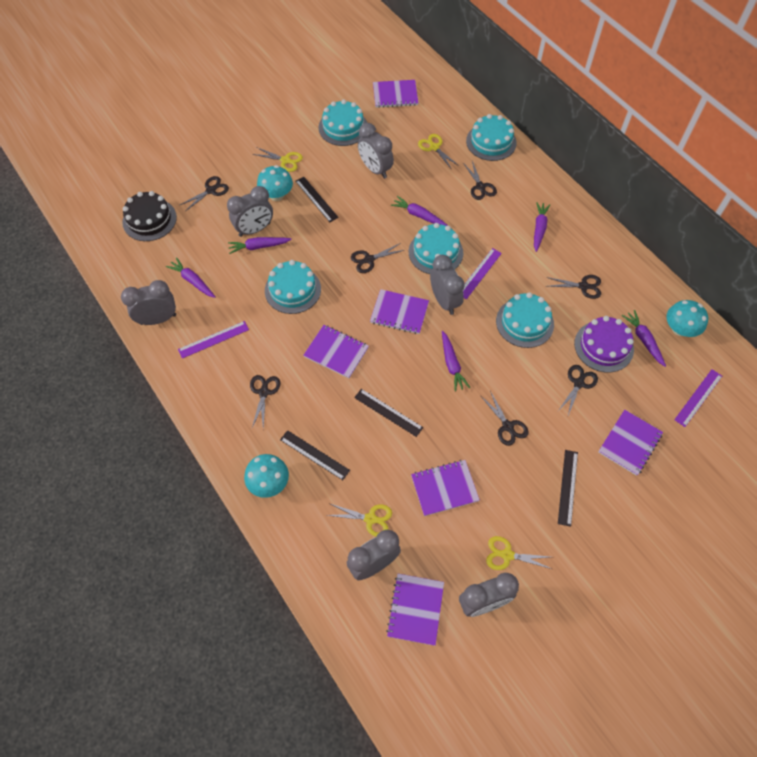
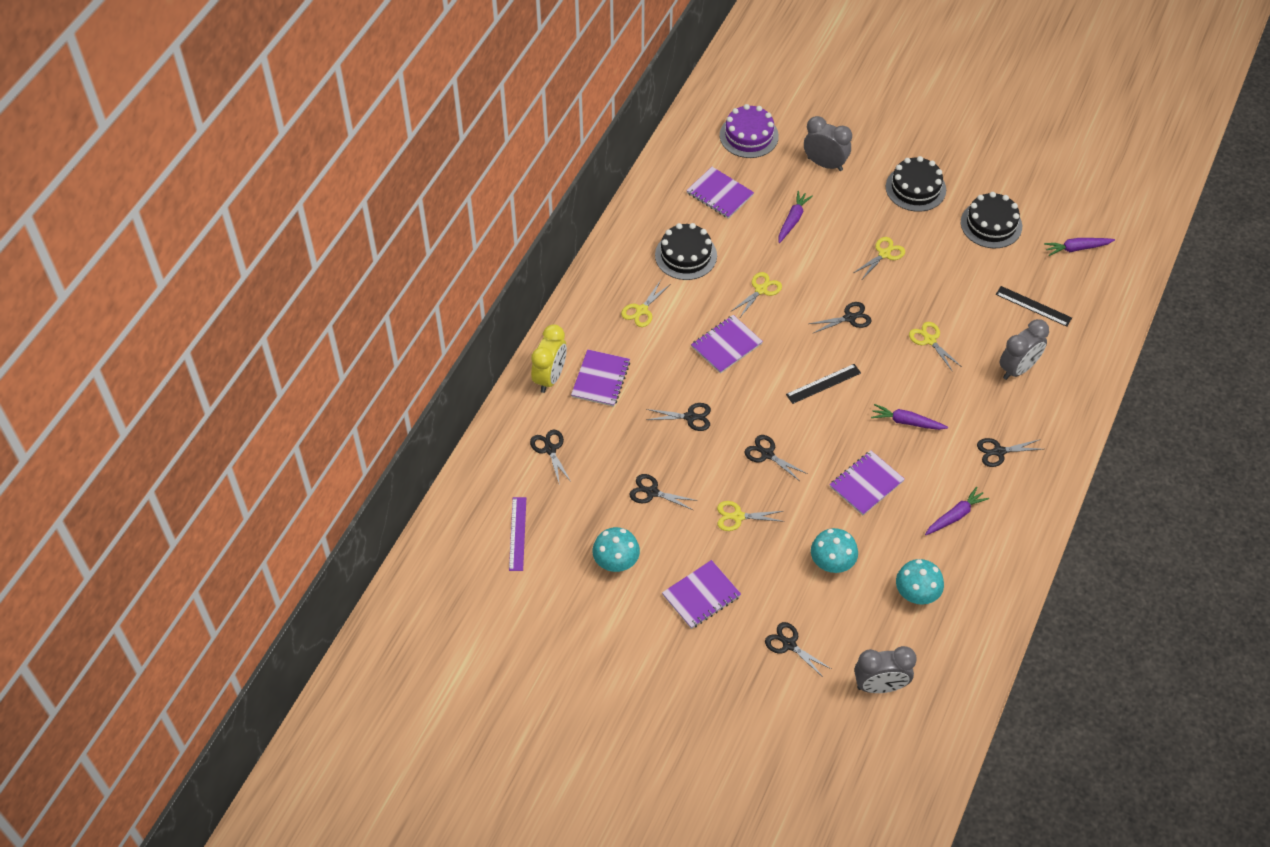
black cake: 1 -> 3
black ruler: 4 -> 2
grey clock: 6 -> 3
purple carrot: 6 -> 4
purple notebook: 6 -> 5
purple ruler: 3 -> 1
turquoise cake: 5 -> 0
yellow clock: 0 -> 1
yellow scissors: 4 -> 5

